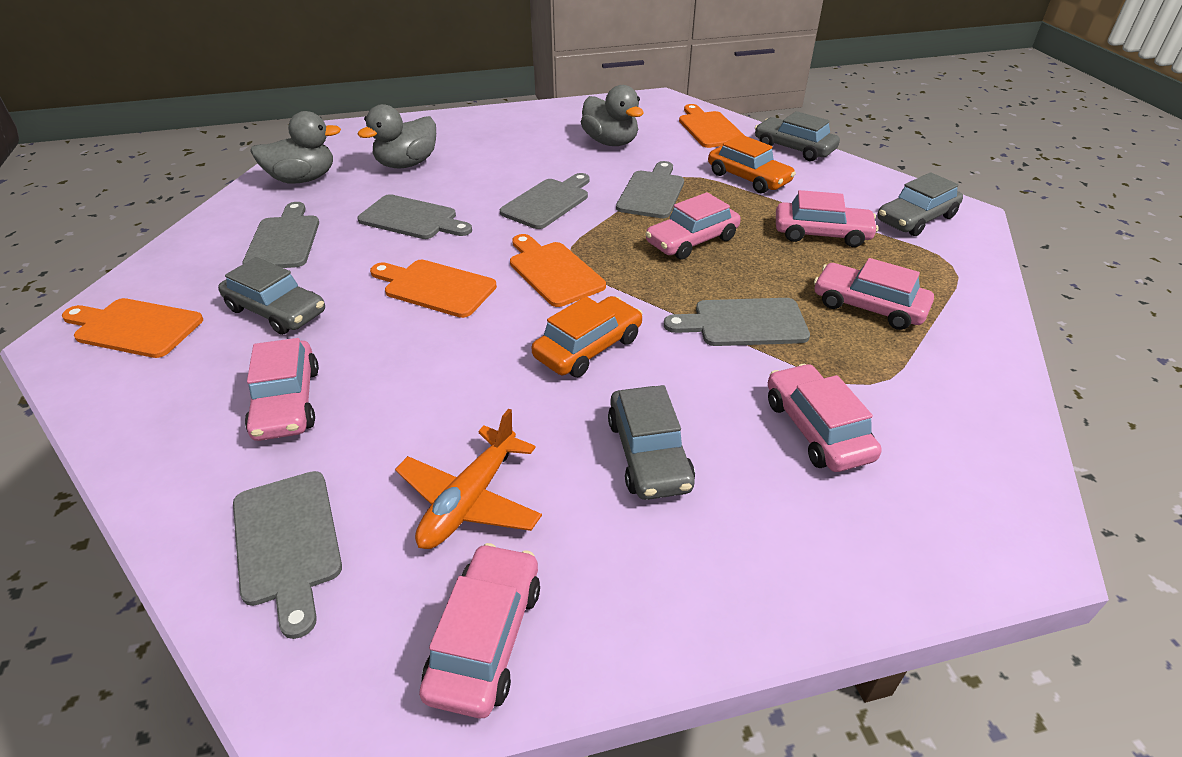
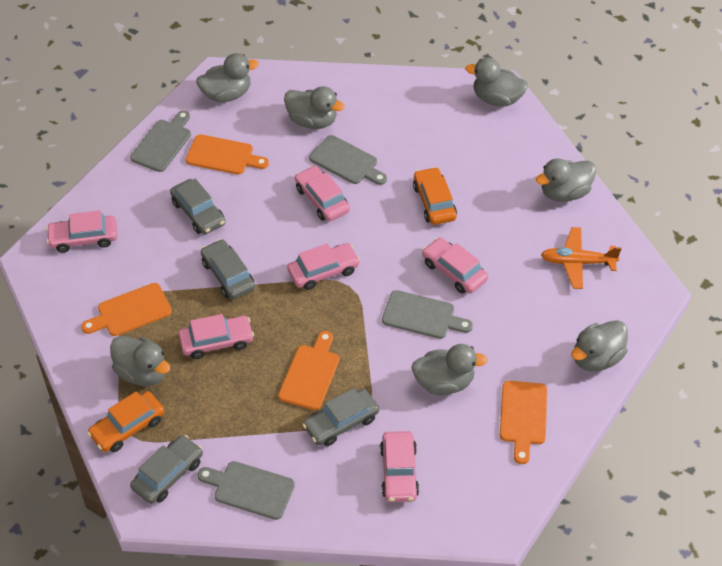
grey cutting board: 6 -> 4
grey duck: 3 -> 7

